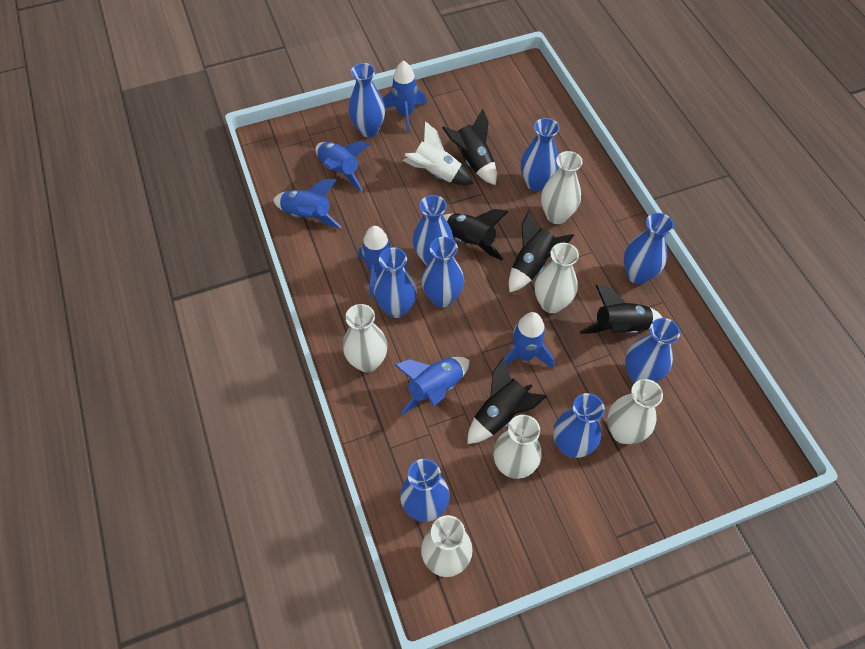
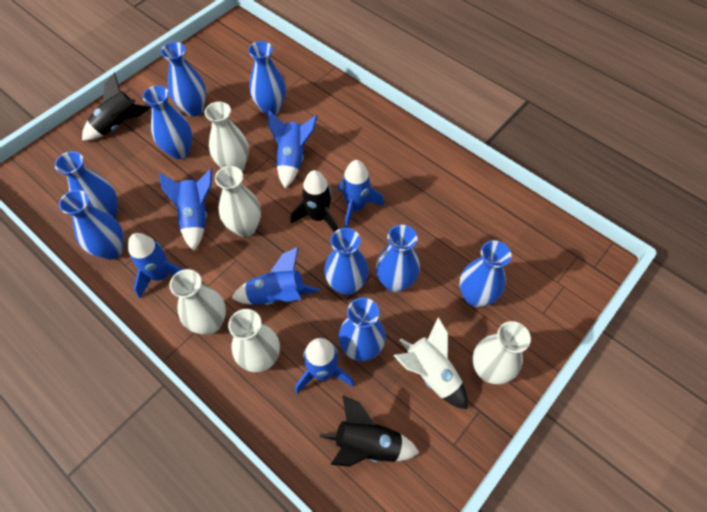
black rocket: 5 -> 3
white vase: 6 -> 5

